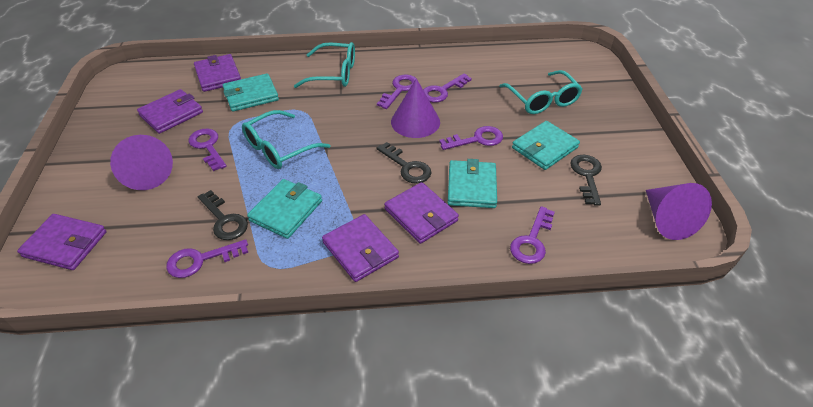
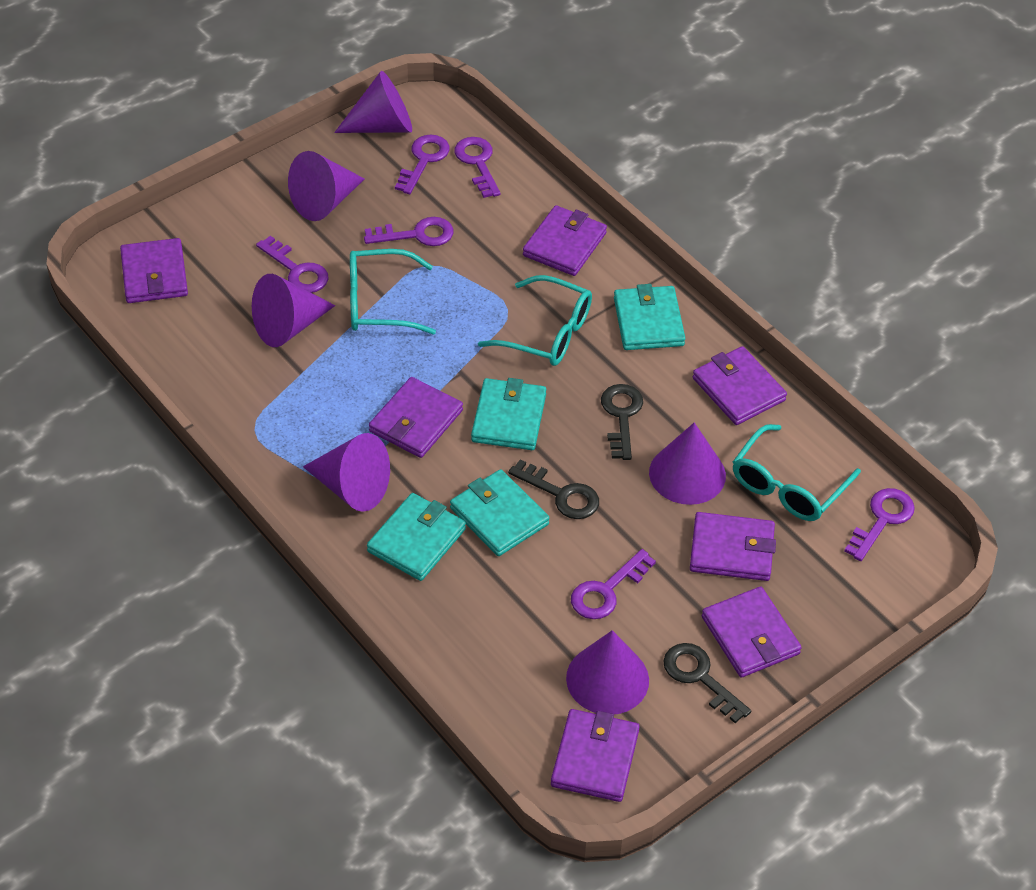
purple cone: 3 -> 6
purple wallet: 5 -> 7

